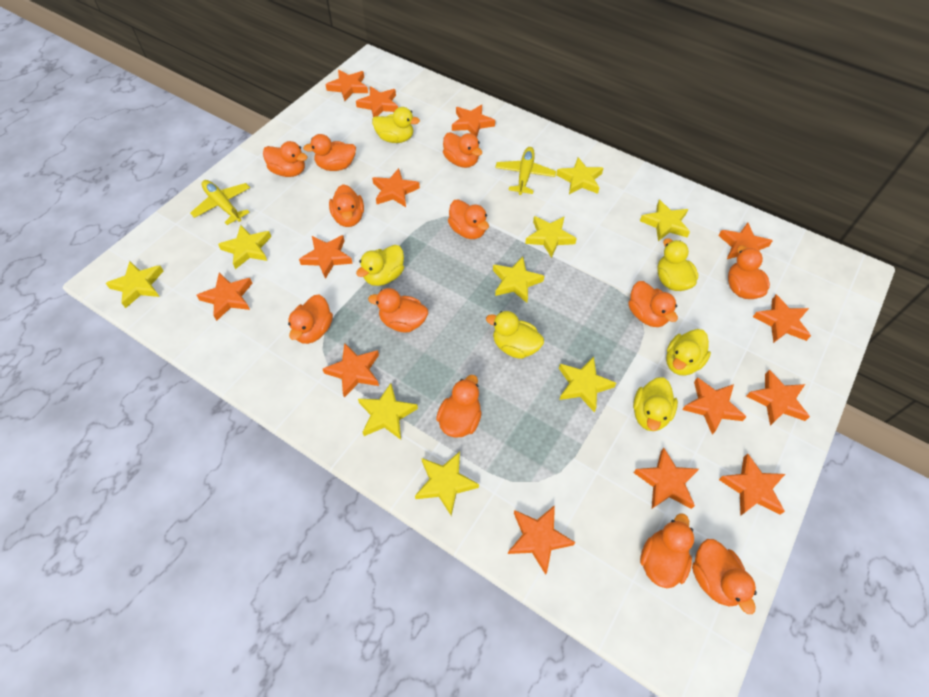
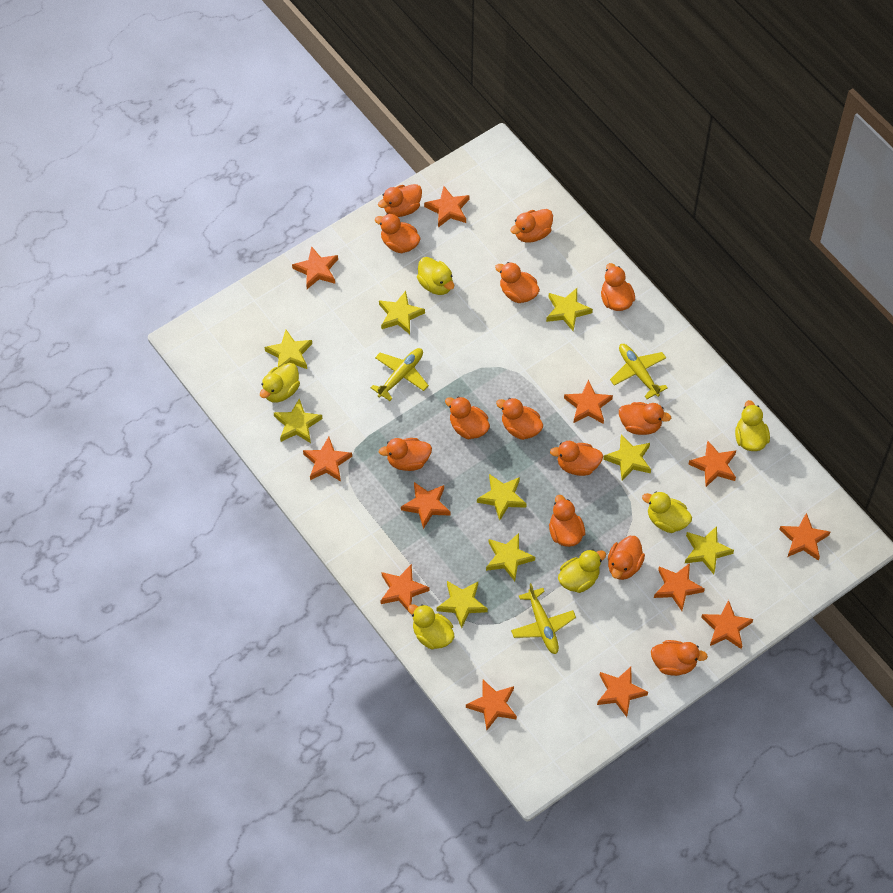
orange duck: 12 -> 13
orange star: 14 -> 12
yellow plane: 2 -> 3

